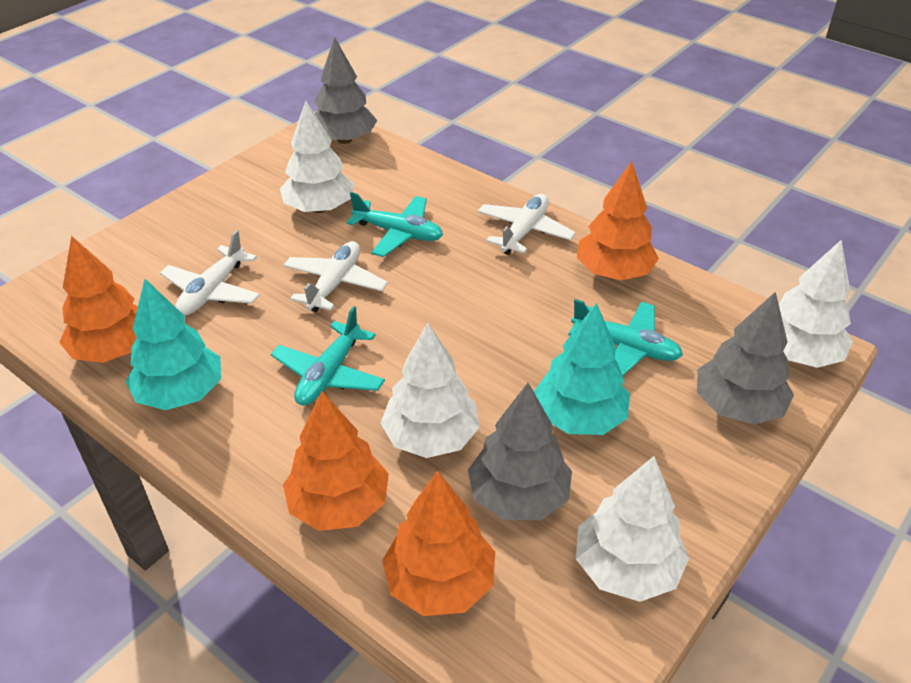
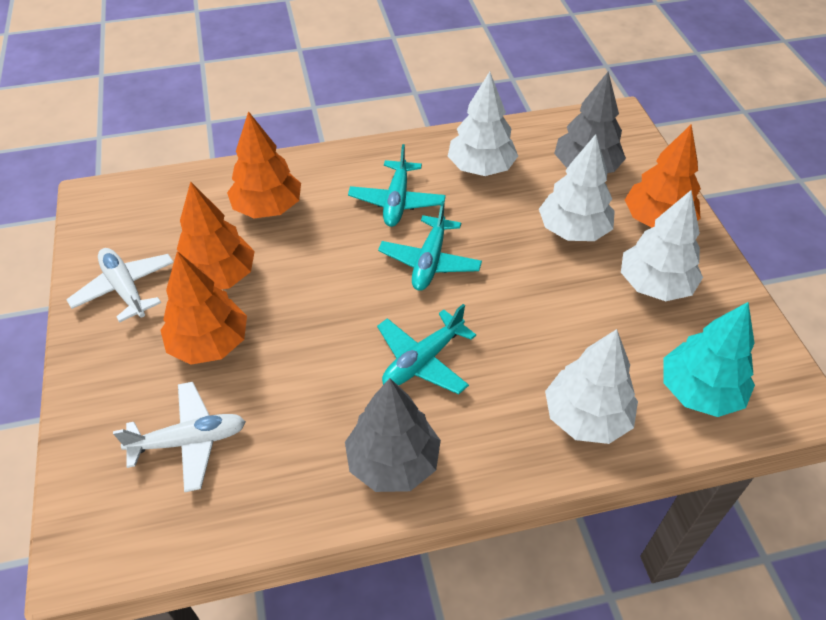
grey tree: 3 -> 2
turquoise tree: 2 -> 1
white plane: 3 -> 2

